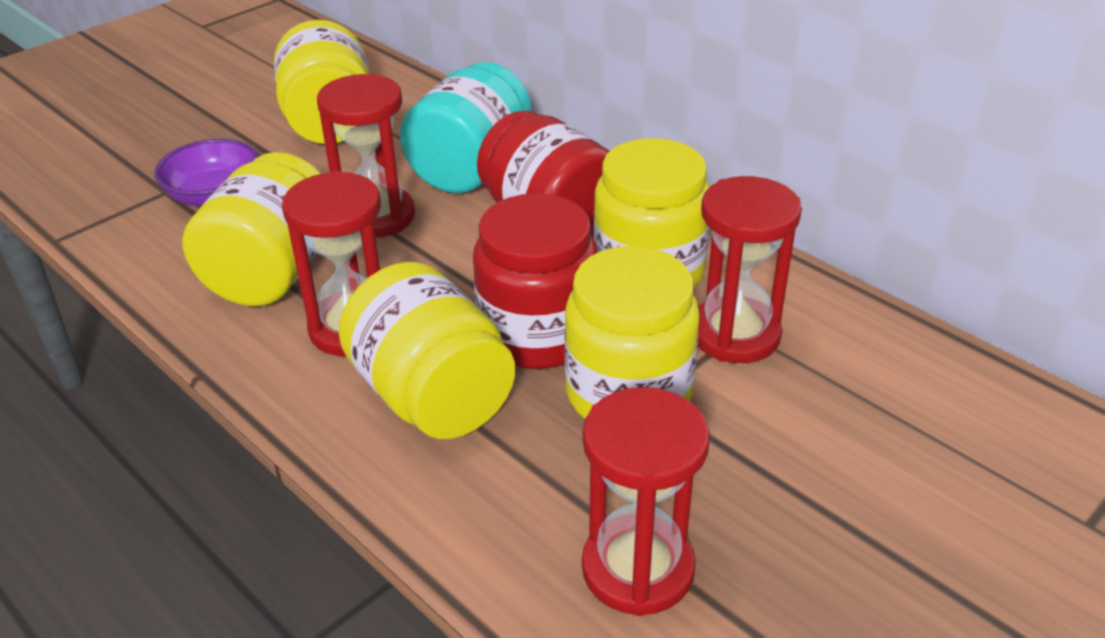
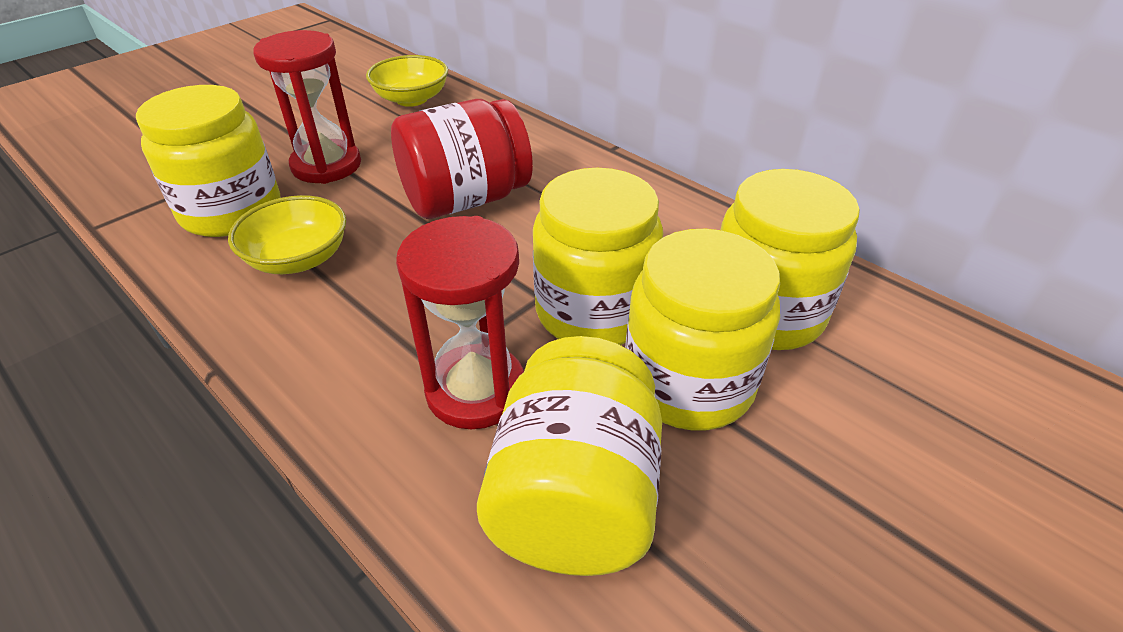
purple bowl: 1 -> 0
red hourglass: 4 -> 2
red jar: 2 -> 1
turquoise jar: 1 -> 0
yellow bowl: 0 -> 2

